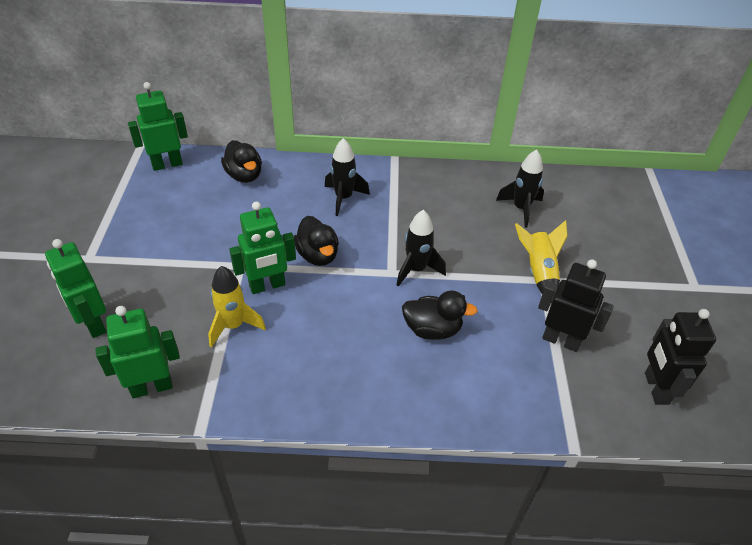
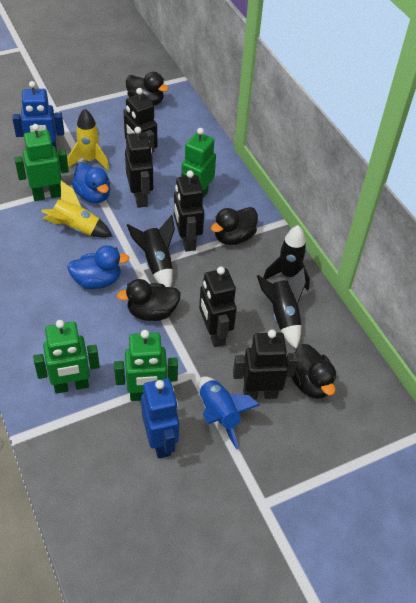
black duck: 3 -> 4
black robot: 2 -> 5
blue duck: 0 -> 2
blue robot: 0 -> 2
blue rocket: 0 -> 1

